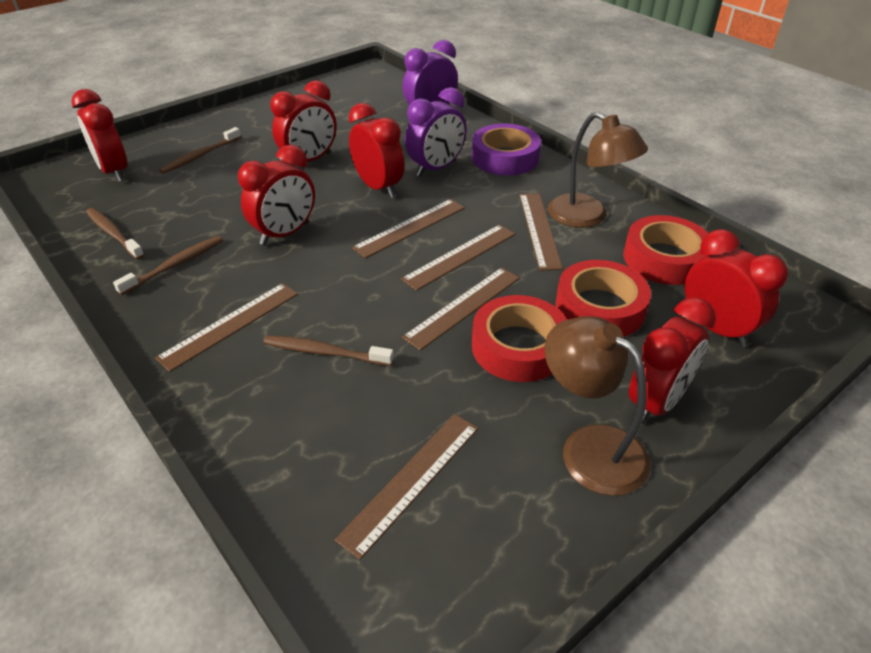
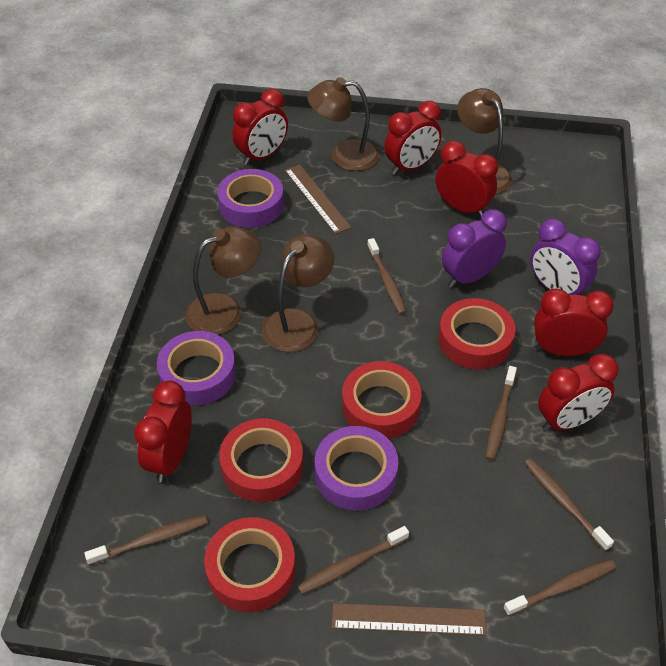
brown lamp: 2 -> 4
brown ruler: 6 -> 2
brown toothbrush: 4 -> 6
purple tape: 1 -> 3
red tape: 3 -> 4

